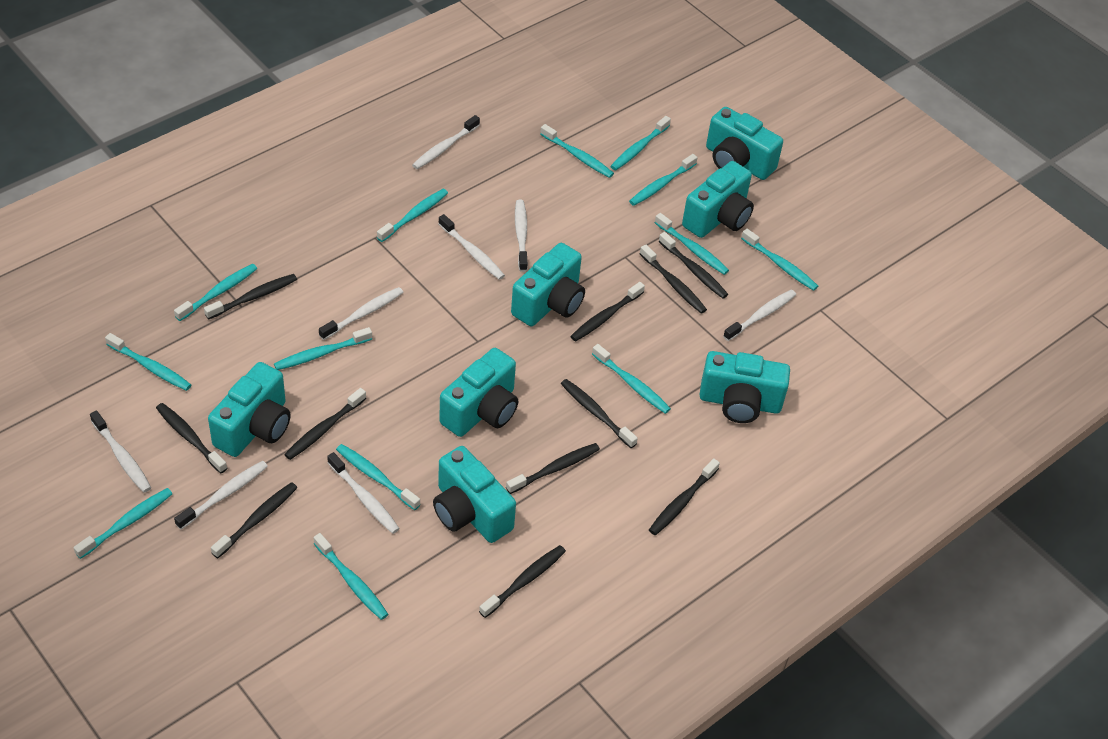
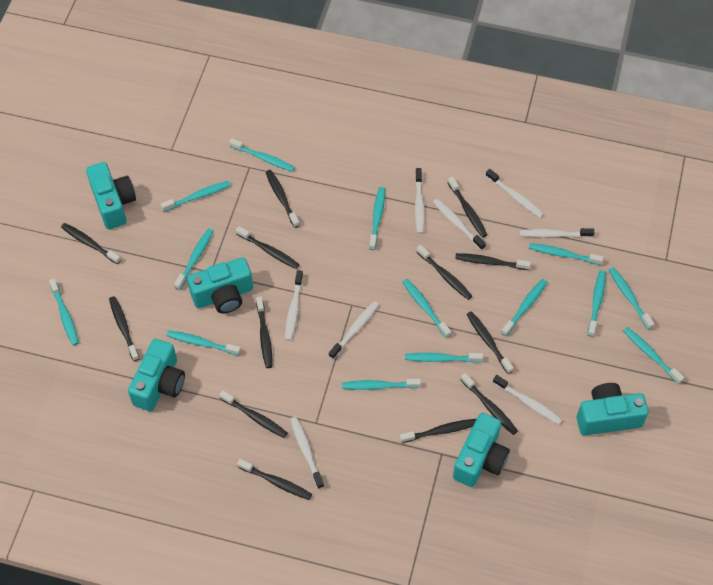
black toothbrush: 11 -> 13
turquoise camera: 7 -> 5
turquoise toothbrush: 13 -> 14

